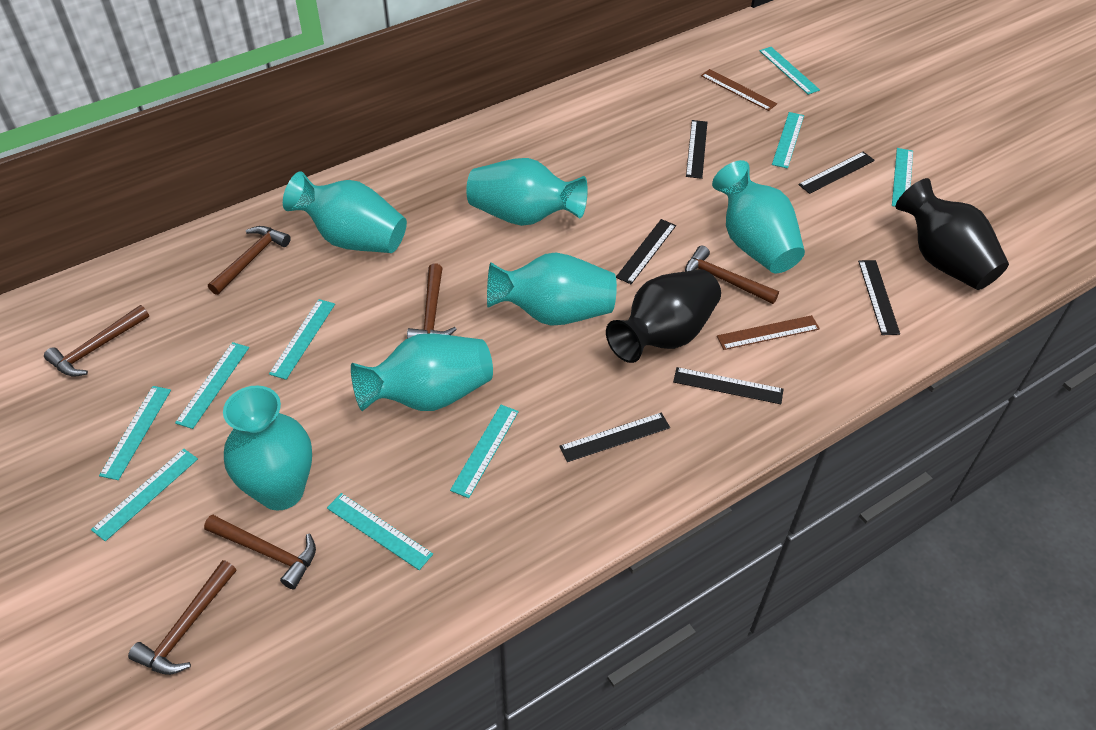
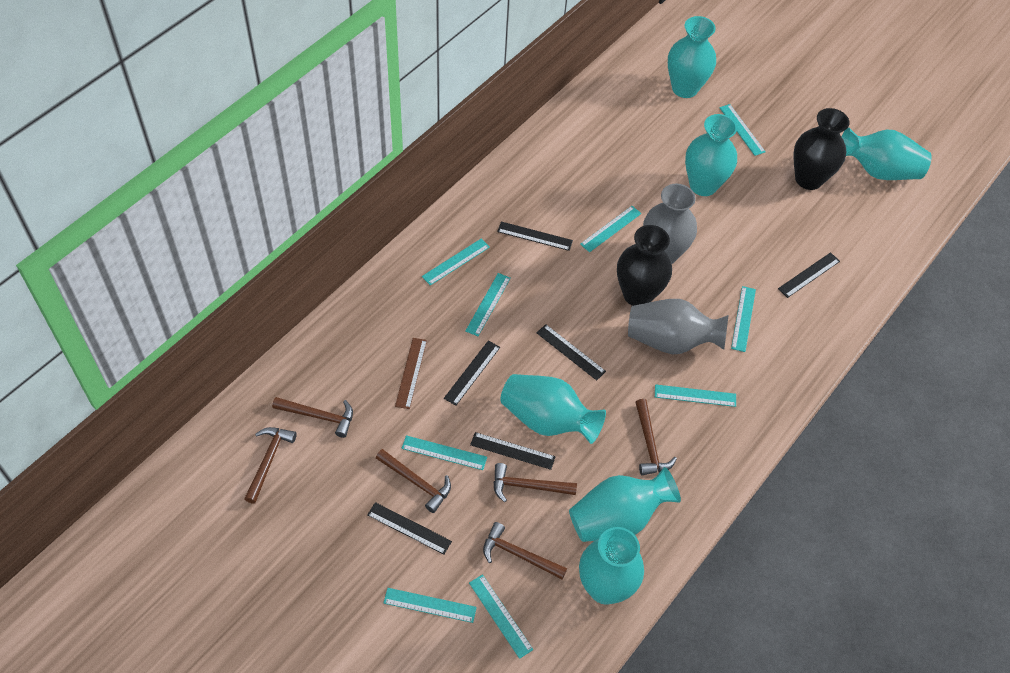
brown ruler: 2 -> 1
grey vase: 0 -> 2

